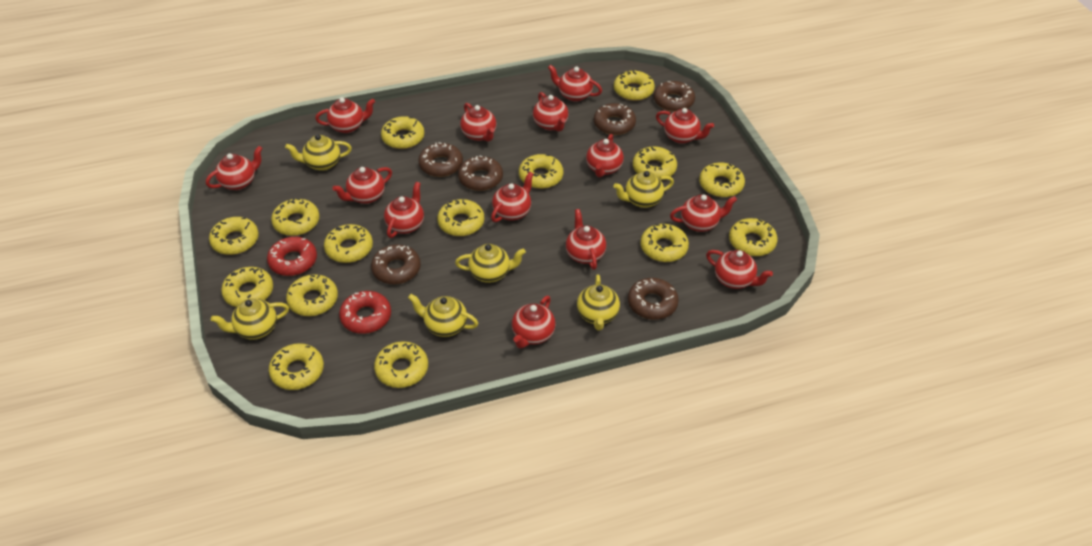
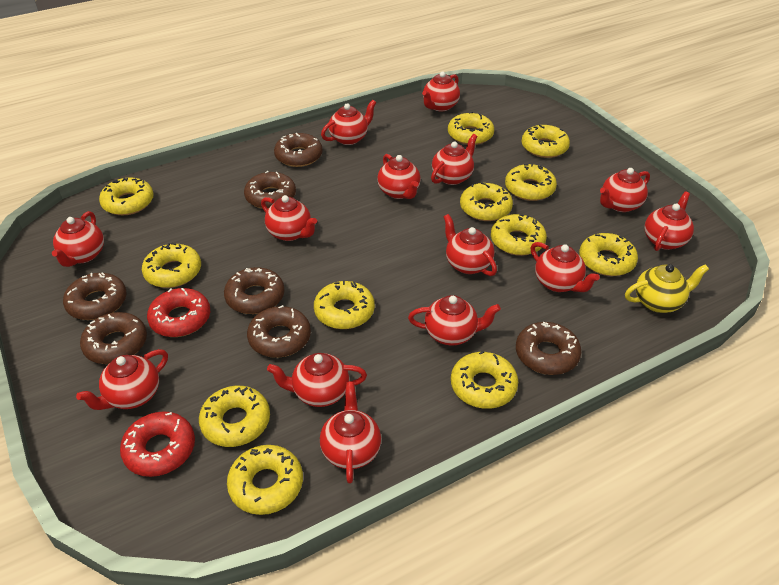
brown donut: 6 -> 7
yellow donut: 15 -> 12
yellow teapot: 6 -> 1

